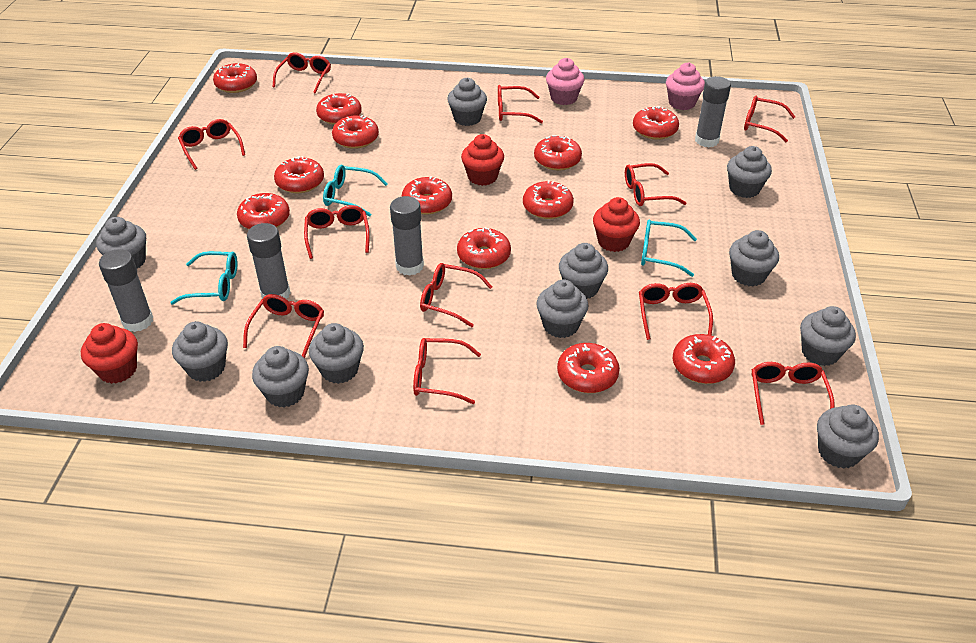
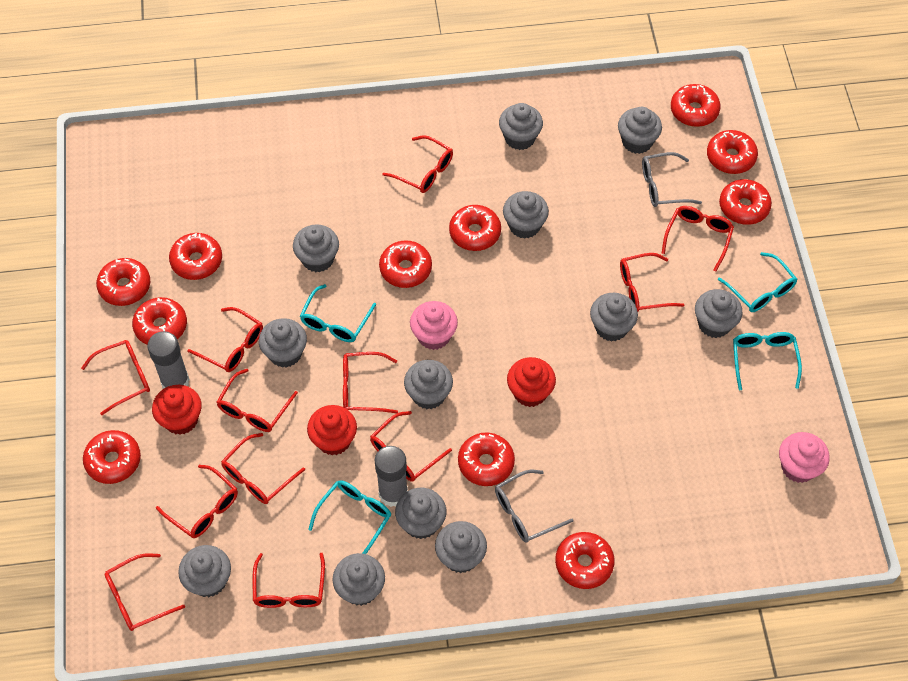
grey cupcake: 11 -> 12
grey glasses: 0 -> 2
grey glue stick: 4 -> 2
red donut: 12 -> 11
red glasses: 11 -> 12
turquoise glasses: 3 -> 4

